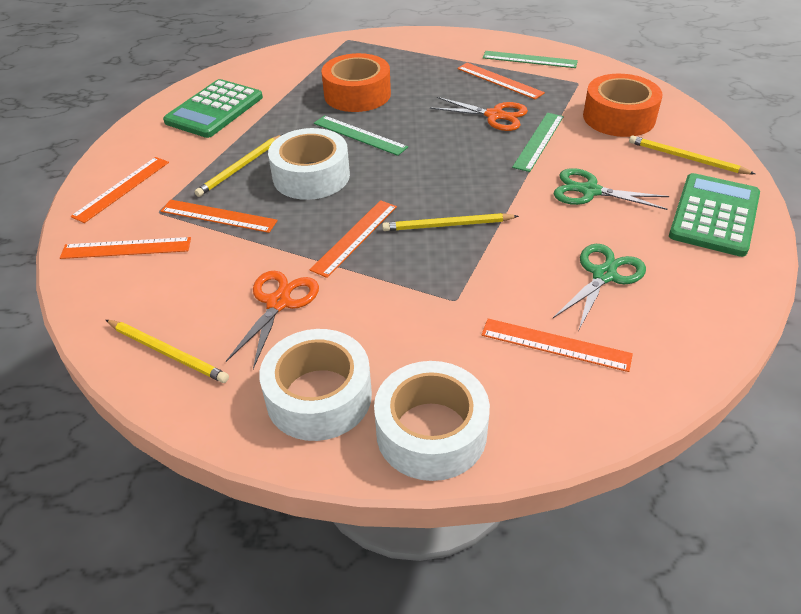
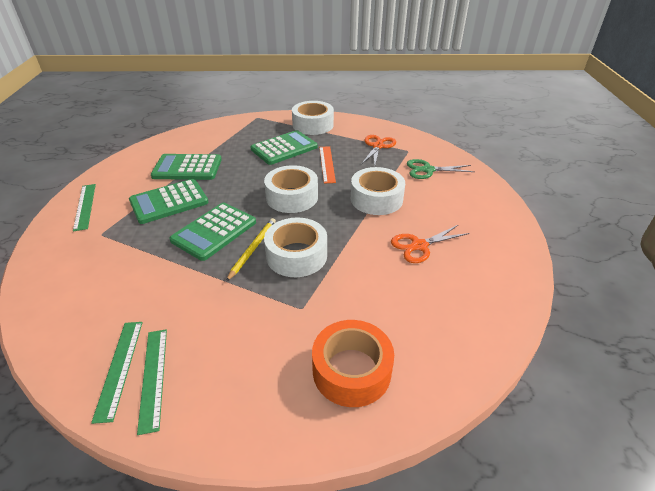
green calculator: 2 -> 4
green scissors: 2 -> 1
orange ruler: 6 -> 1
orange tape: 2 -> 1
white tape: 3 -> 4
yellow pencil: 4 -> 1

